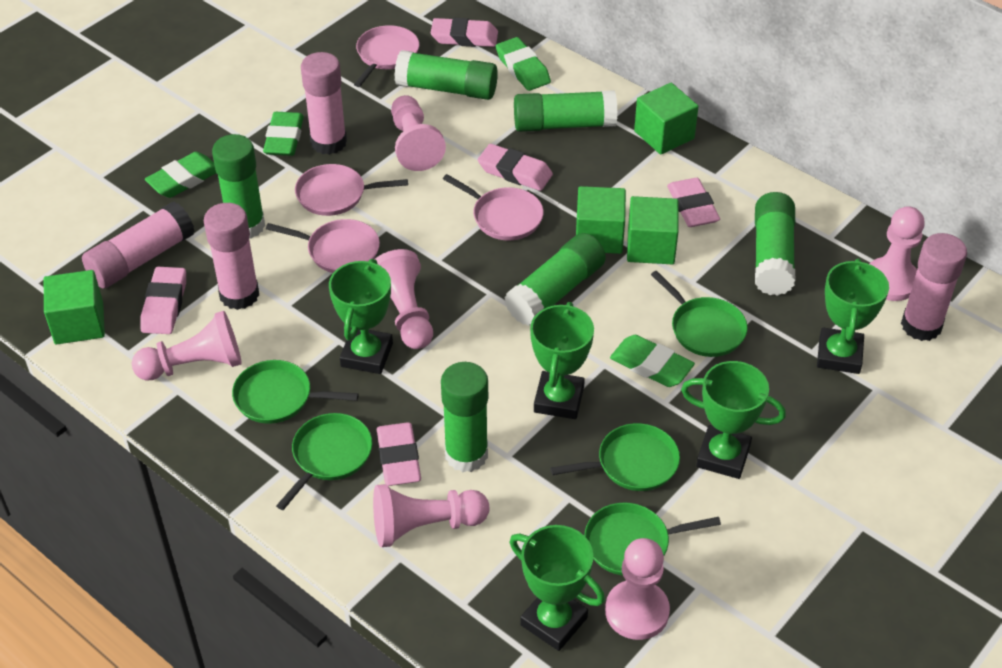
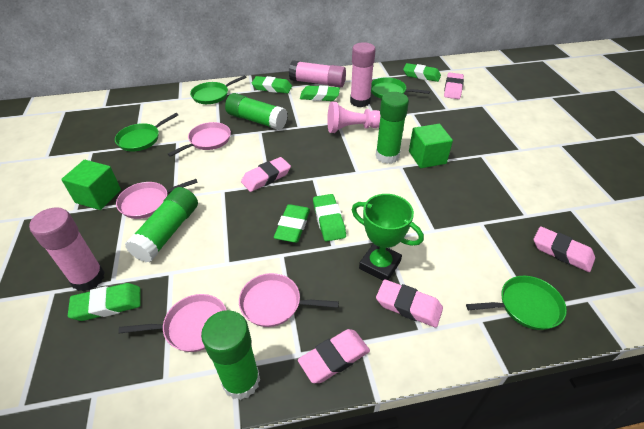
green cube: 4 -> 2
green eraser: 4 -> 6
green glue stick: 6 -> 4
green pan: 5 -> 4
green trophy: 5 -> 1
pink glue stick: 4 -> 3
pink pawn: 6 -> 1

